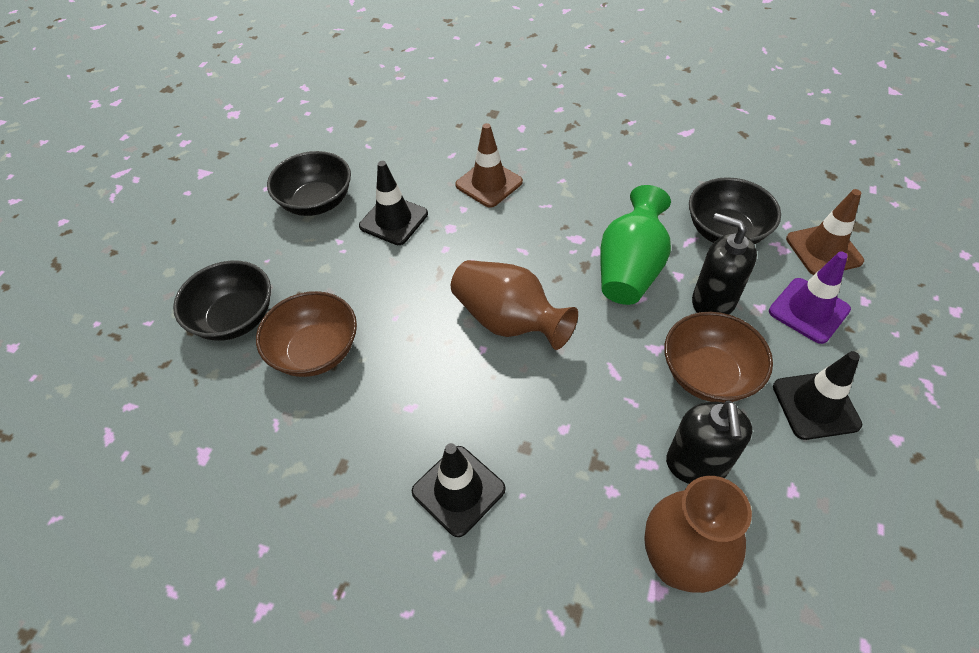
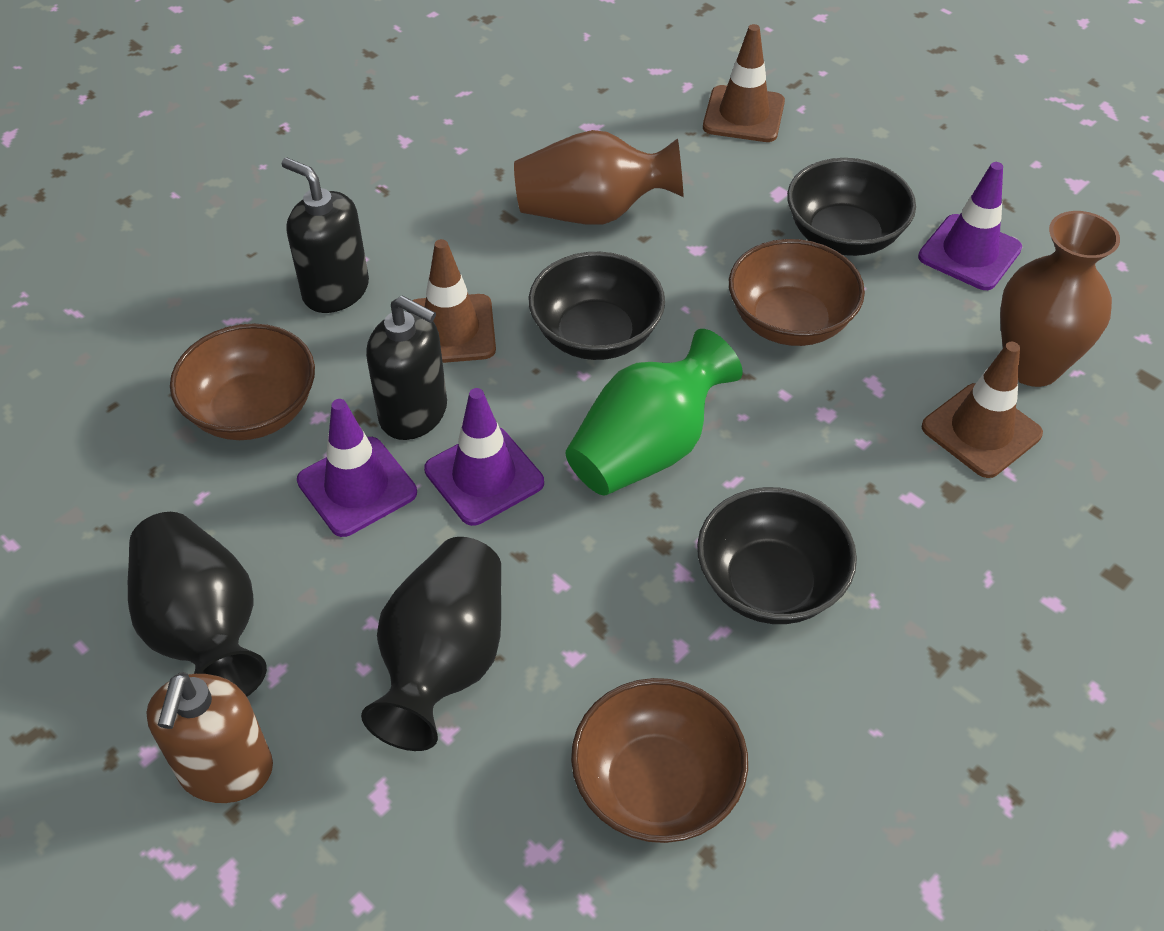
black traffic cone: 3 -> 0
black vase: 0 -> 2
brown bowl: 2 -> 3
brown soap dispenser: 0 -> 1
brown traffic cone: 2 -> 3
purple traffic cone: 1 -> 3

